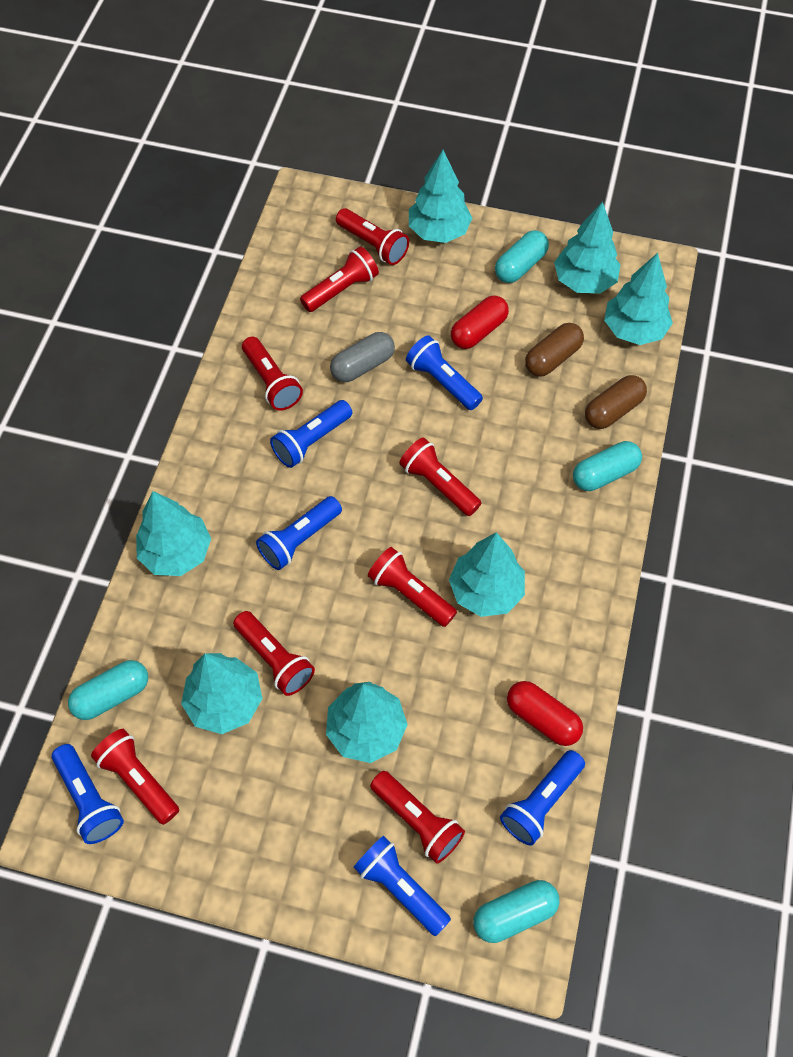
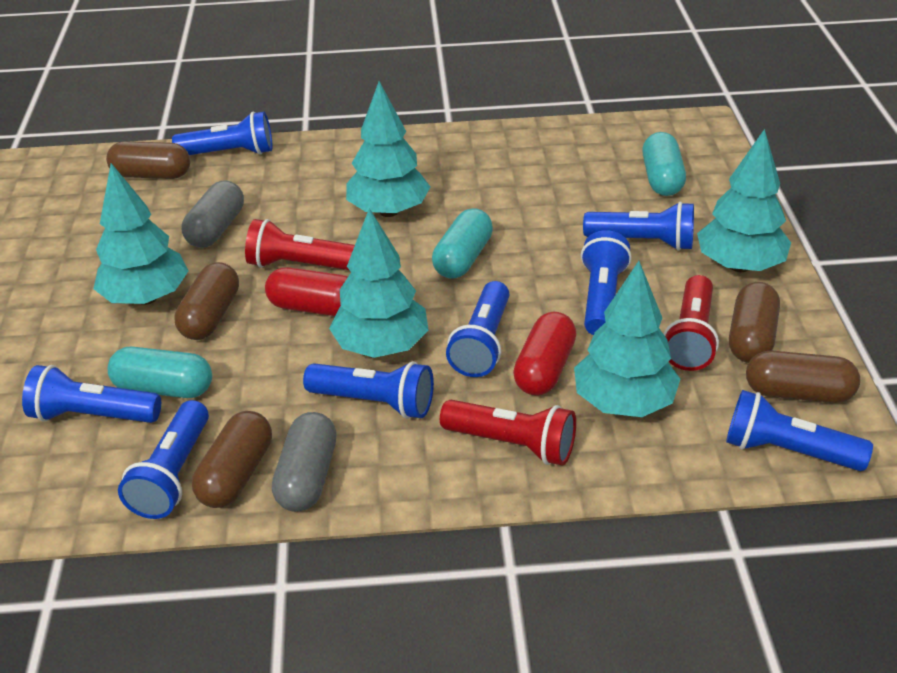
blue flashlight: 6 -> 8
brown capsule: 2 -> 5
grey capsule: 1 -> 2
red flashlight: 8 -> 3
turquoise capsule: 4 -> 3
turquoise tree: 7 -> 5

